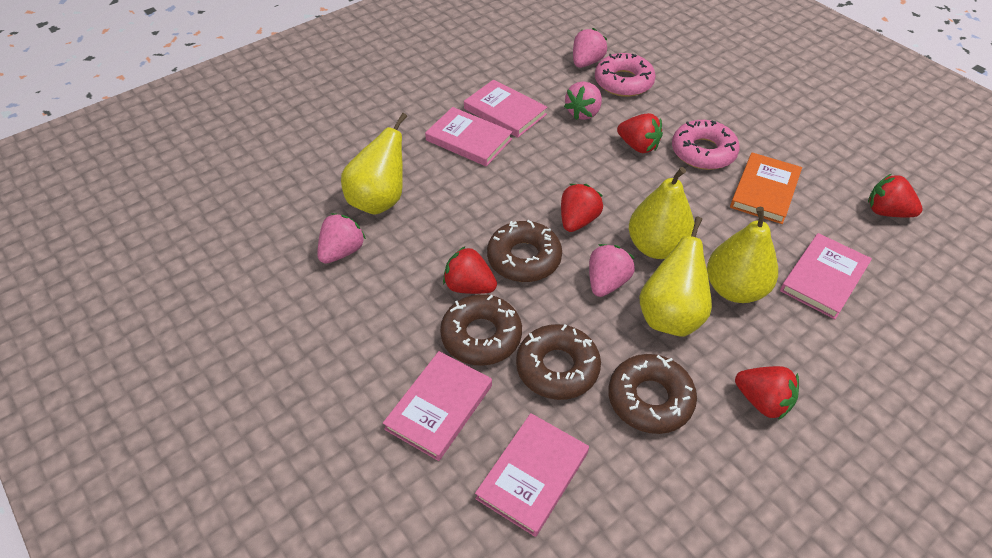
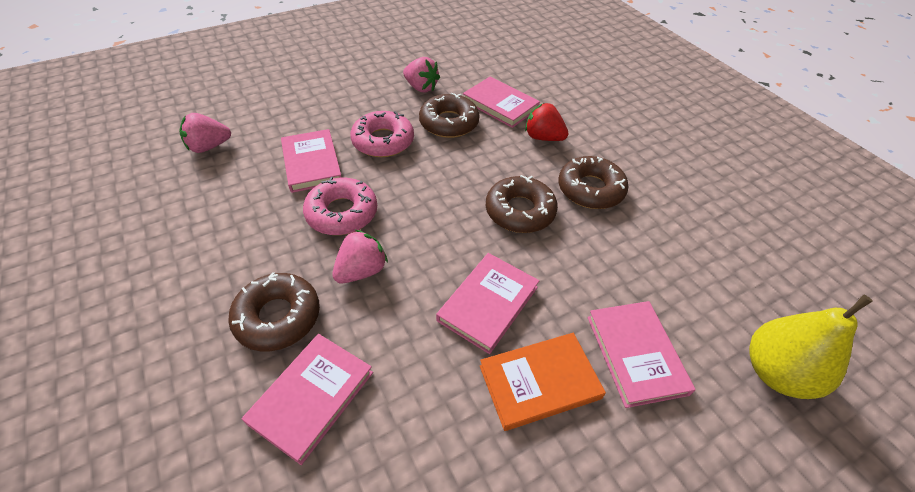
pink strawberry: 4 -> 3
red strawberry: 5 -> 1
yellow pear: 4 -> 1

